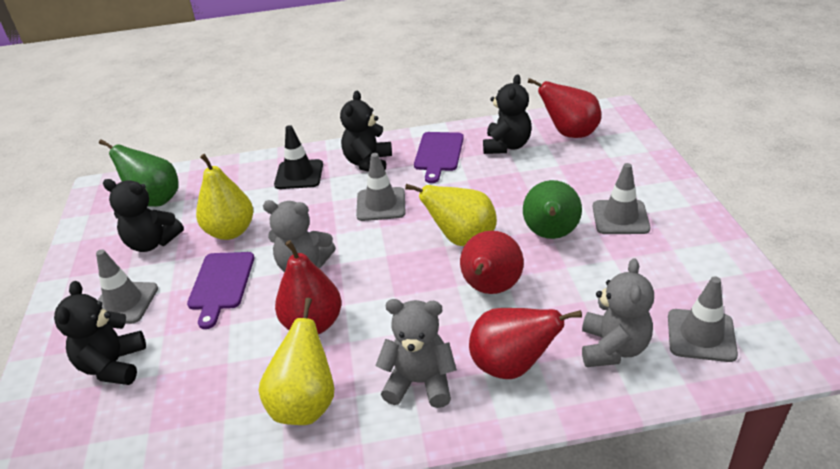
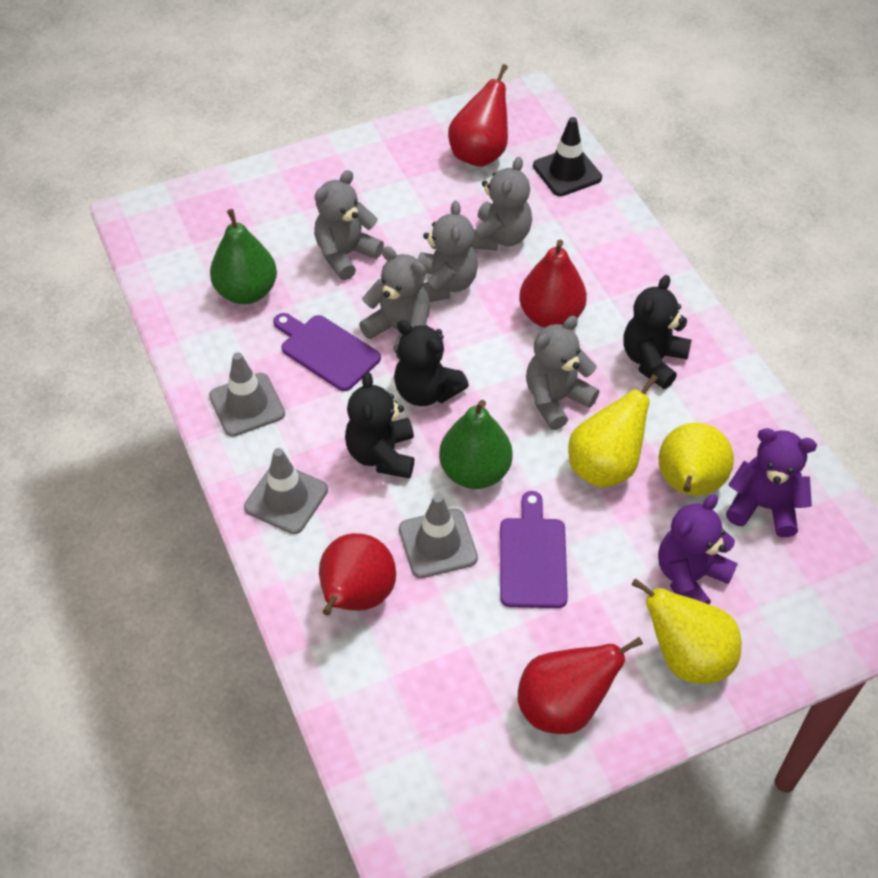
black teddy bear: 4 -> 3
grey teddy bear: 3 -> 5
grey traffic cone: 4 -> 3
purple teddy bear: 0 -> 2

